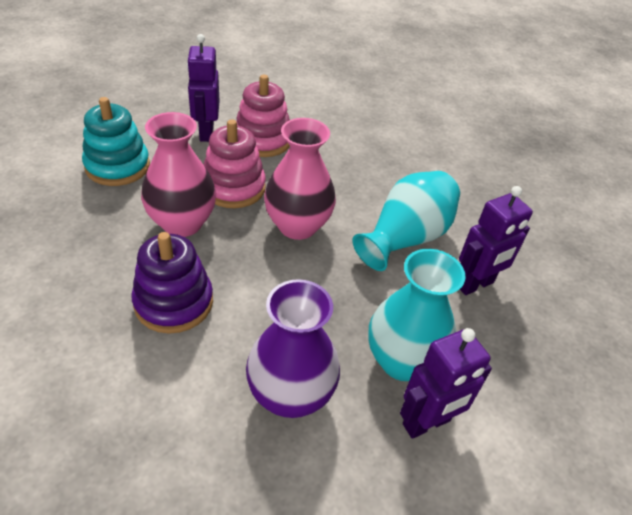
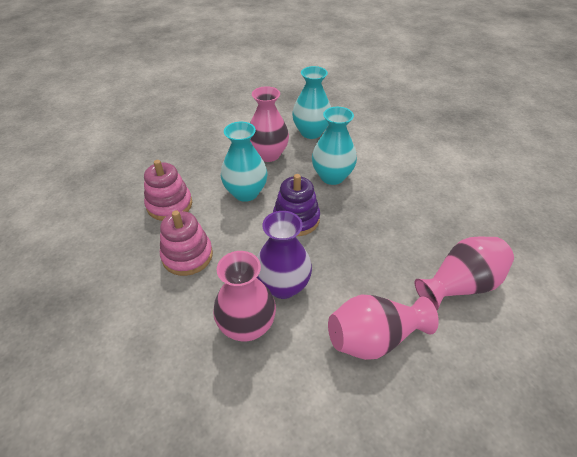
pink vase: 2 -> 4
purple robot: 3 -> 0
turquoise stacking toy: 1 -> 0
turquoise vase: 2 -> 3

